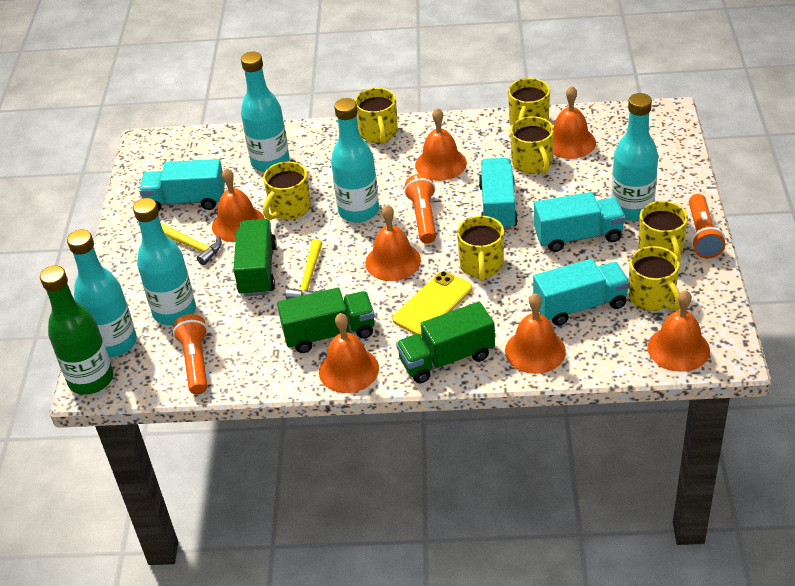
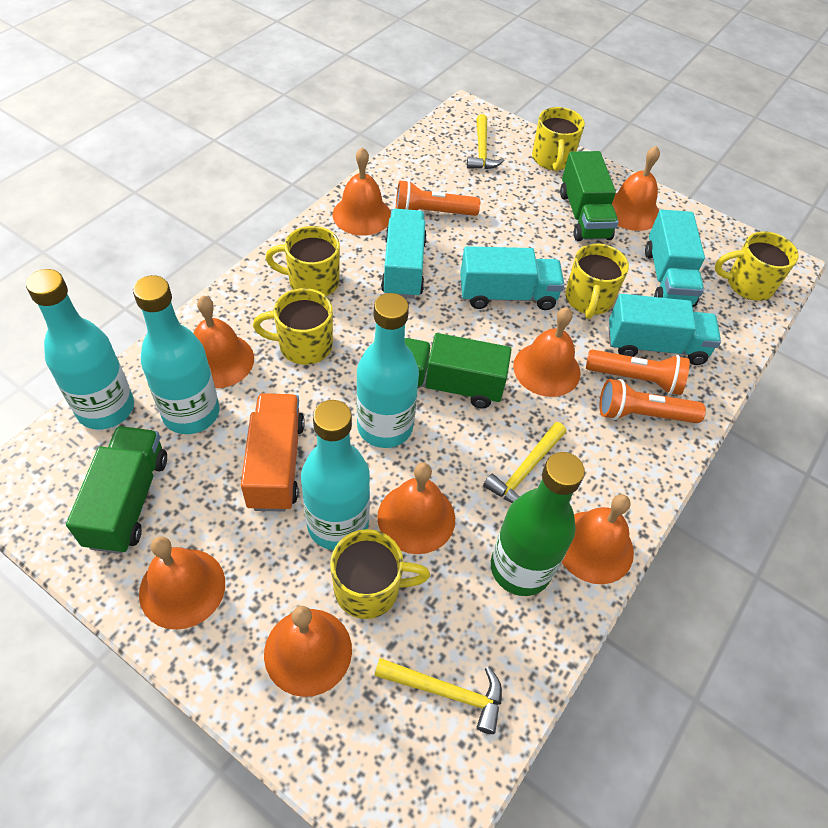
orange bell: 7 -> 8
orange truck: 0 -> 1
turquoise bottle: 5 -> 4
yellow hammer: 2 -> 3
yellow mug: 7 -> 6
yellow phone: 1 -> 0

